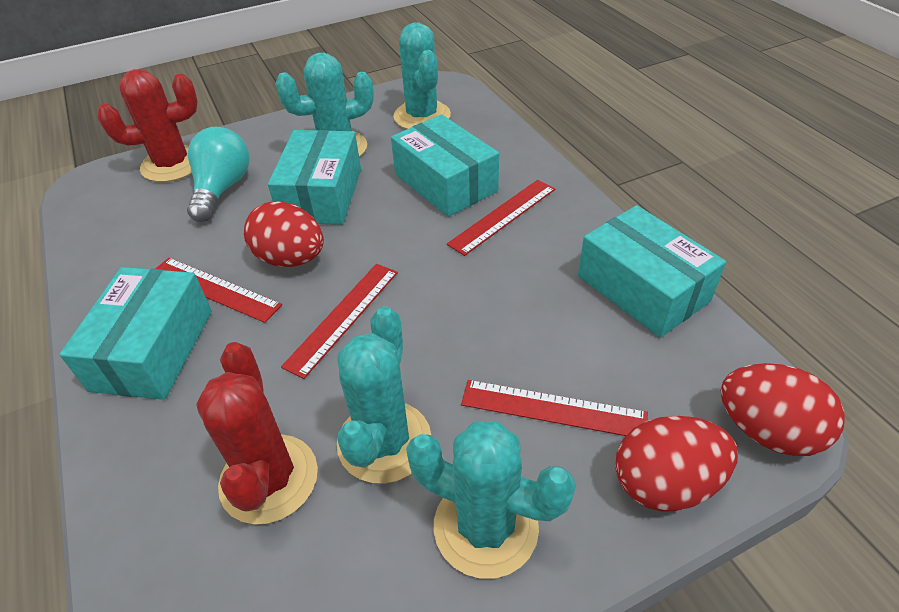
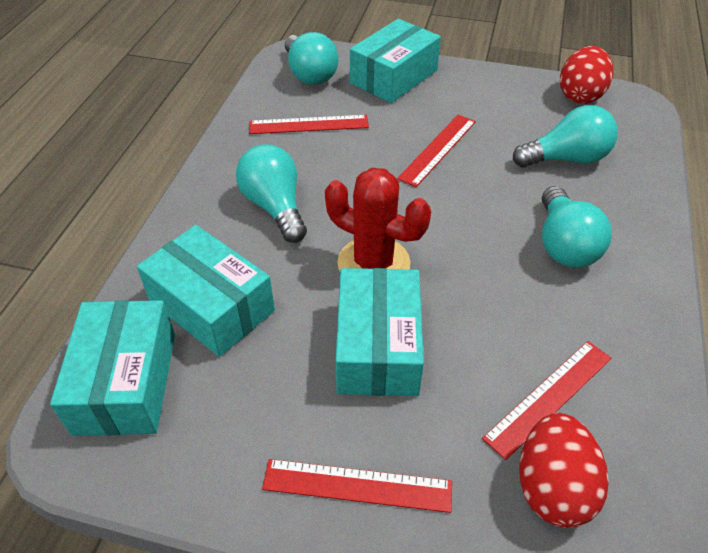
red cactus: 2 -> 1
red egg: 3 -> 2
turquoise cactus: 4 -> 0
turquoise light bulb: 1 -> 4

